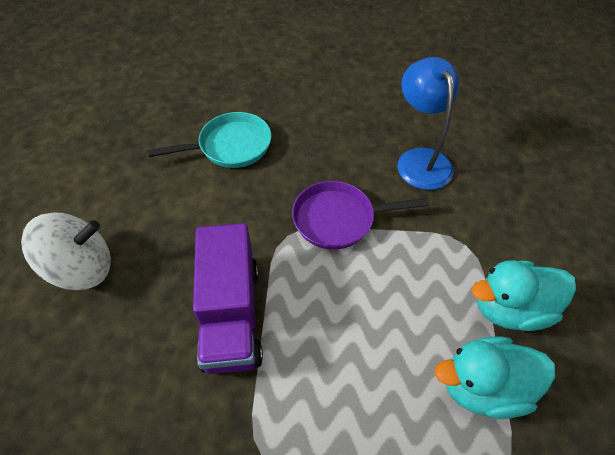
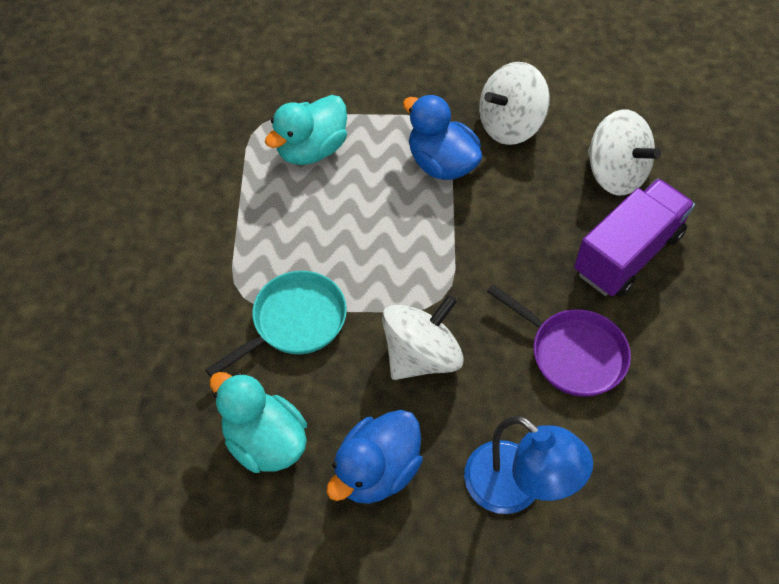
blue duck: 0 -> 2
white spinning top: 1 -> 3

